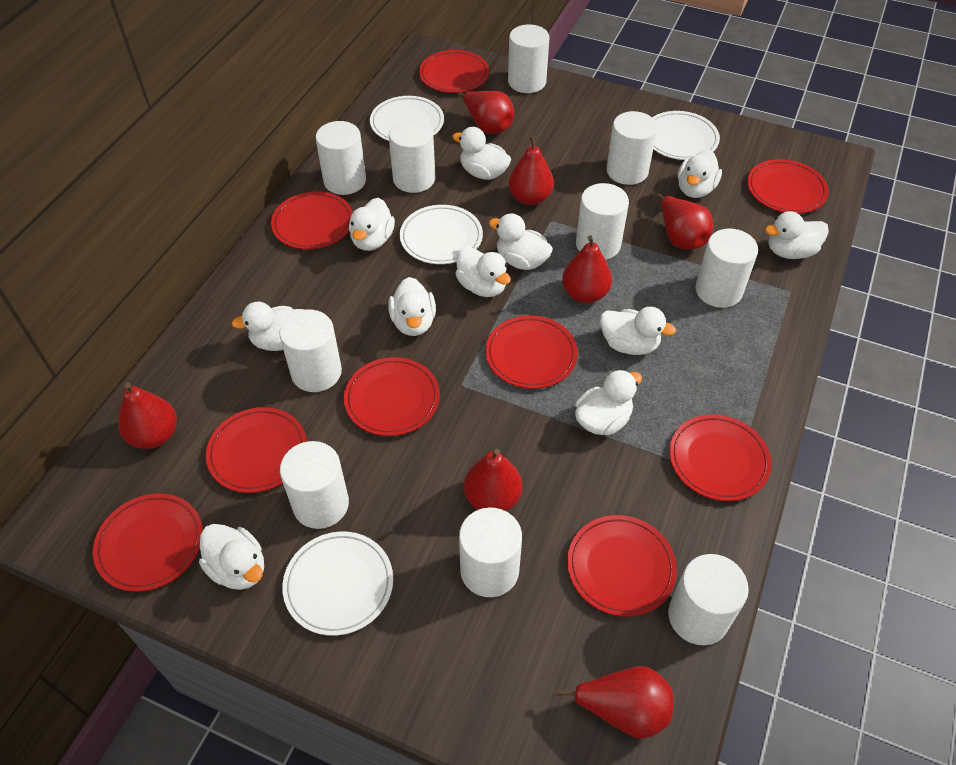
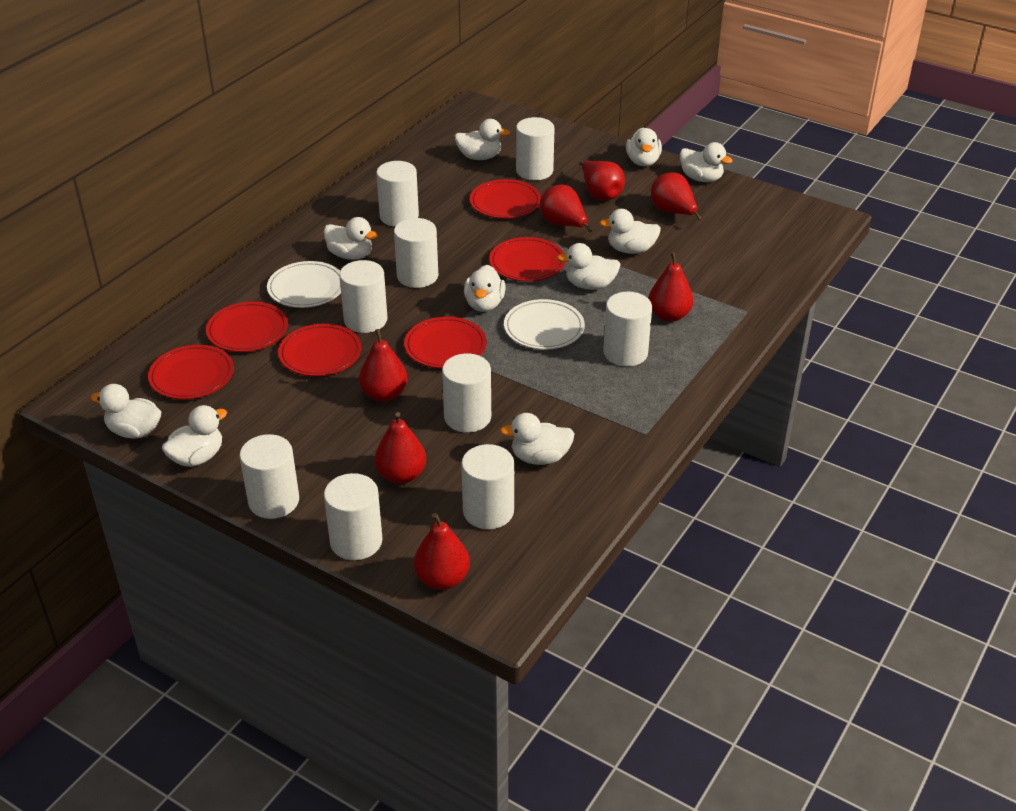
red plate: 9 -> 6
white cylinder: 10 -> 9
white duck: 11 -> 10
white plate: 4 -> 2

